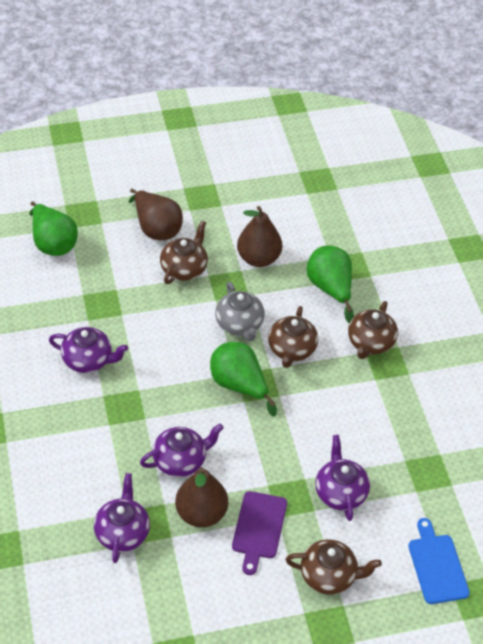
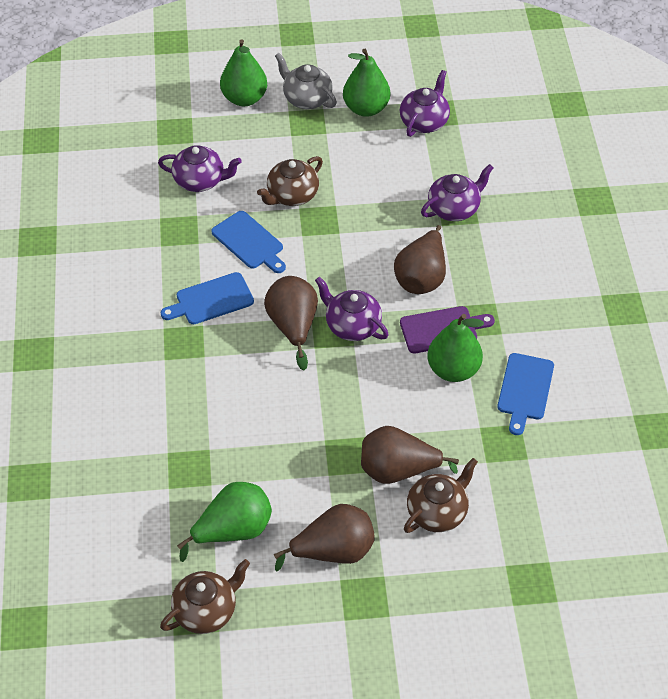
blue cutting board: 1 -> 3
brown pear: 3 -> 4
brown teapot: 4 -> 3
green pear: 3 -> 4

